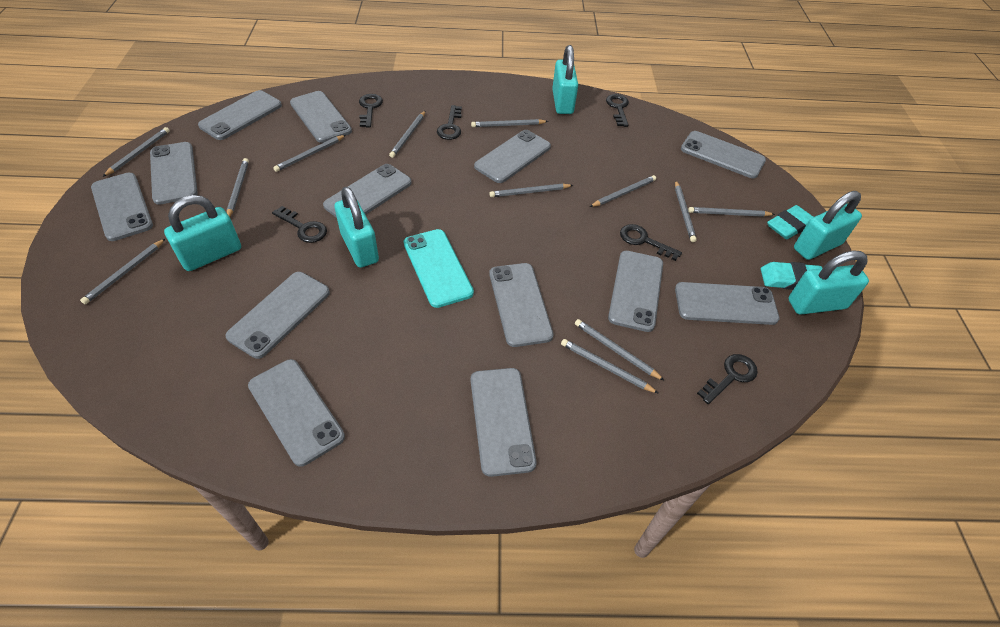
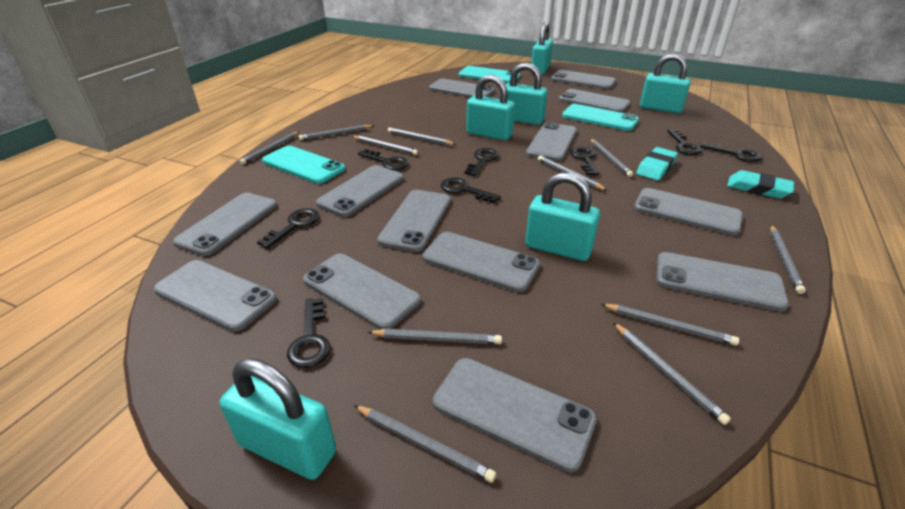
black key: 6 -> 8
grey pencil: 12 -> 11
turquoise padlock: 5 -> 6
turquoise phone: 1 -> 3

